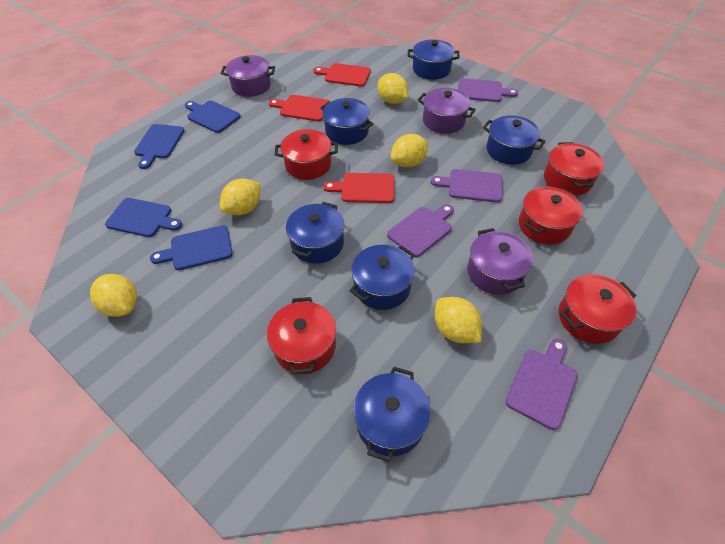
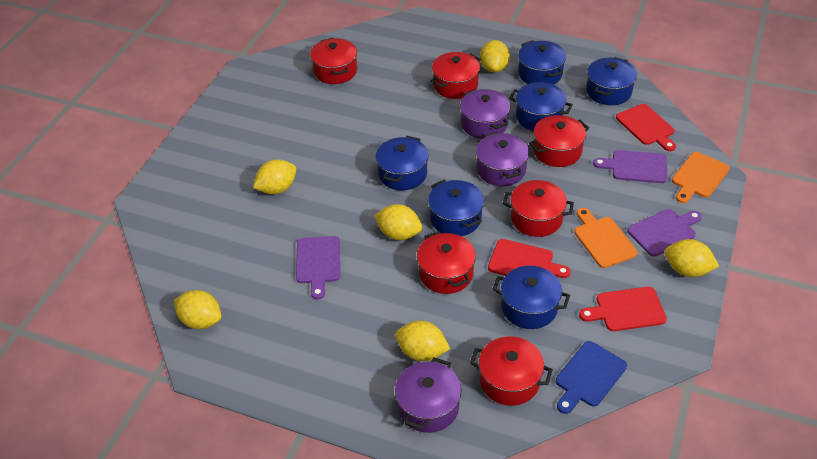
blue cutting board: 4 -> 1
orange cutting board: 0 -> 2
purple cutting board: 4 -> 3
red pot: 5 -> 6
yellow lemon: 5 -> 6

